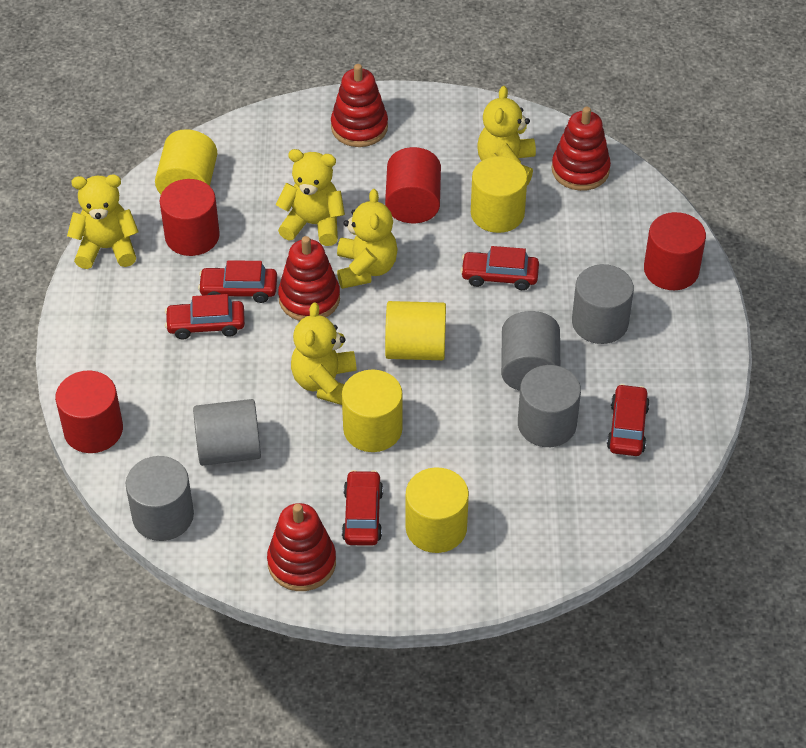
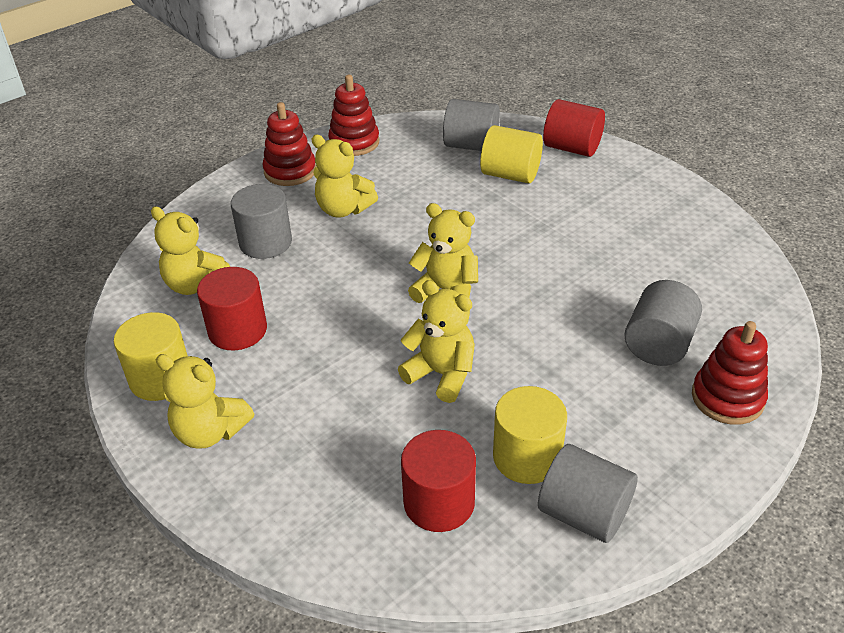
grey cylinder: 5 -> 4
red car: 5 -> 0
red cylinder: 4 -> 3
red stacking toy: 4 -> 3
yellow cylinder: 5 -> 3

